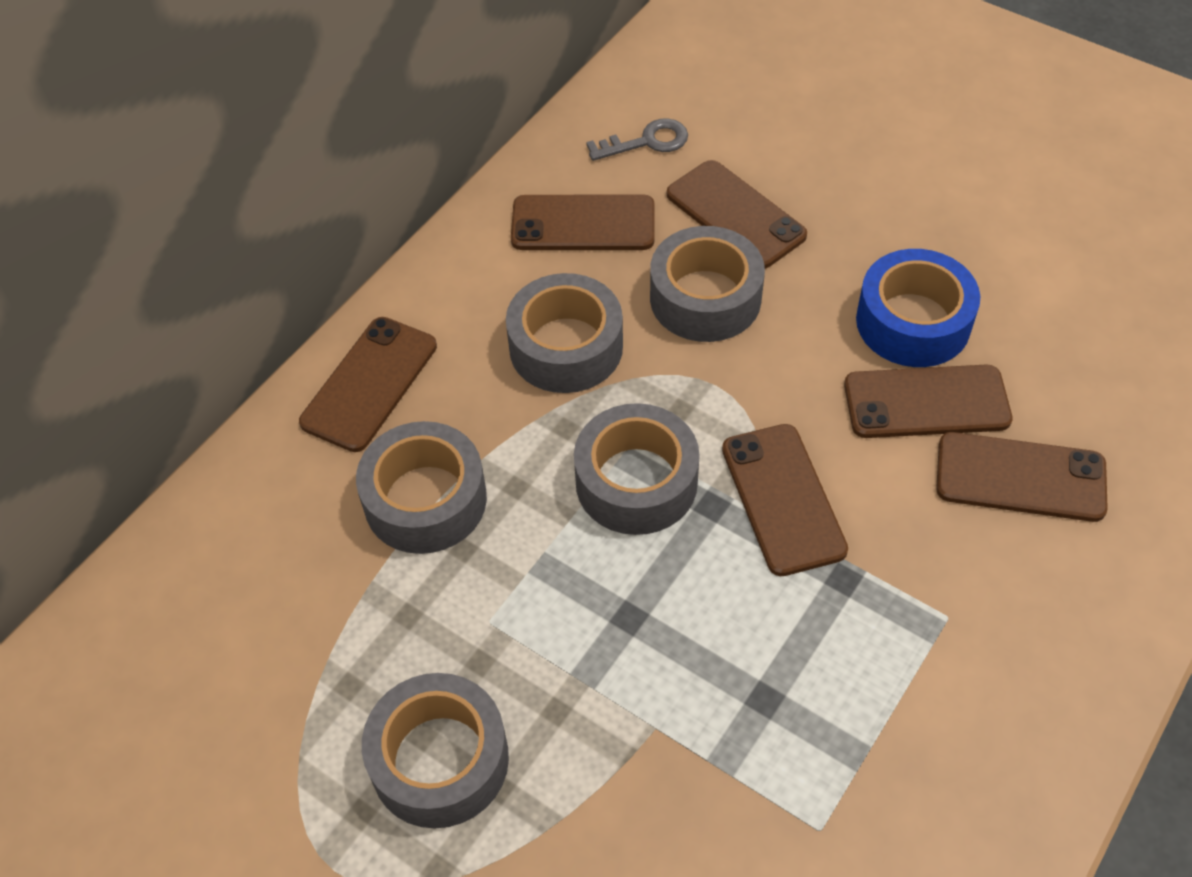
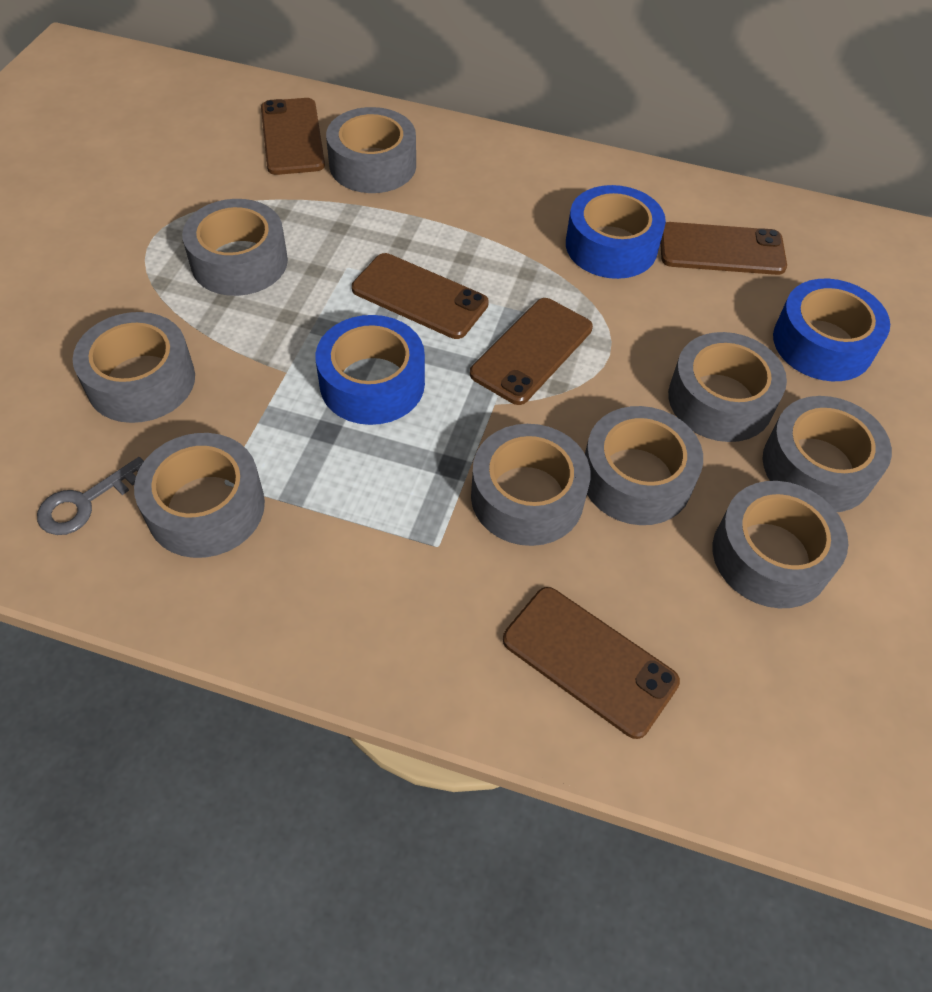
blue tape: 1 -> 3
brown phone: 6 -> 5
grey tape: 5 -> 9

